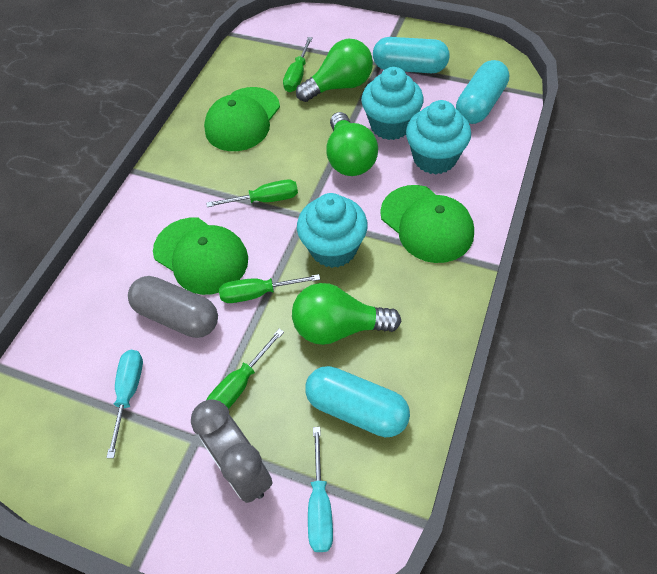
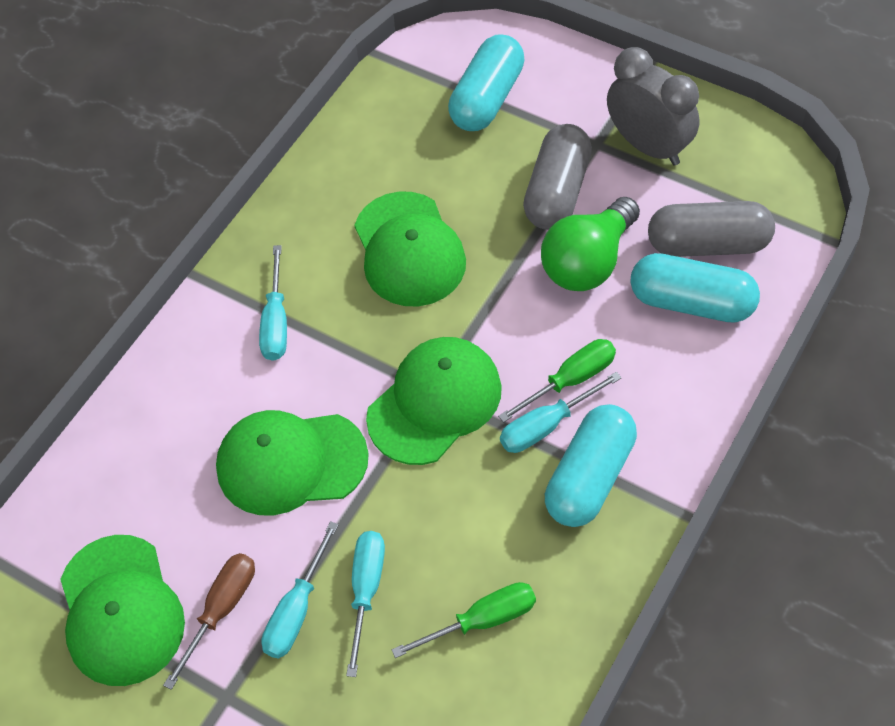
brown screwdriver: 0 -> 1
green cap: 3 -> 4
green light bulb: 3 -> 1
green screwdriver: 4 -> 2
grey capsule: 1 -> 2
turquoise cupcake: 3 -> 0
turquoise screwdriver: 2 -> 4

